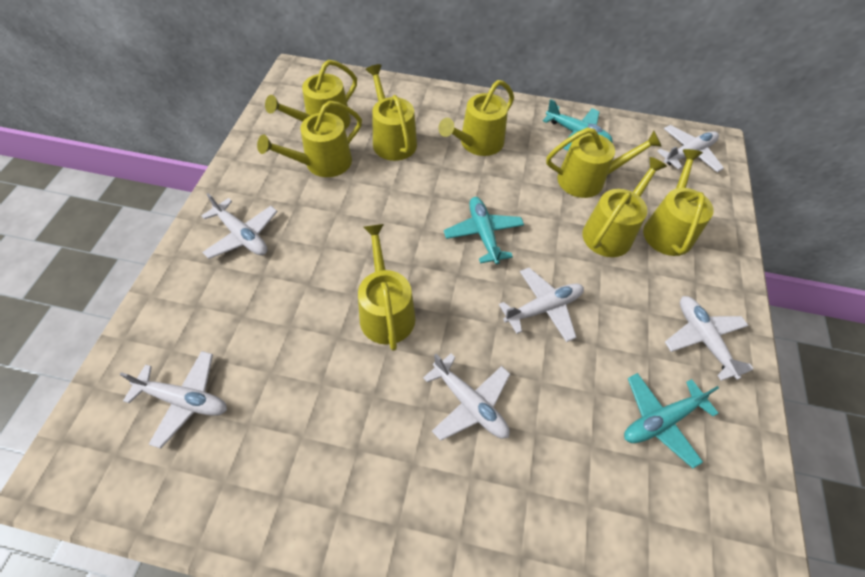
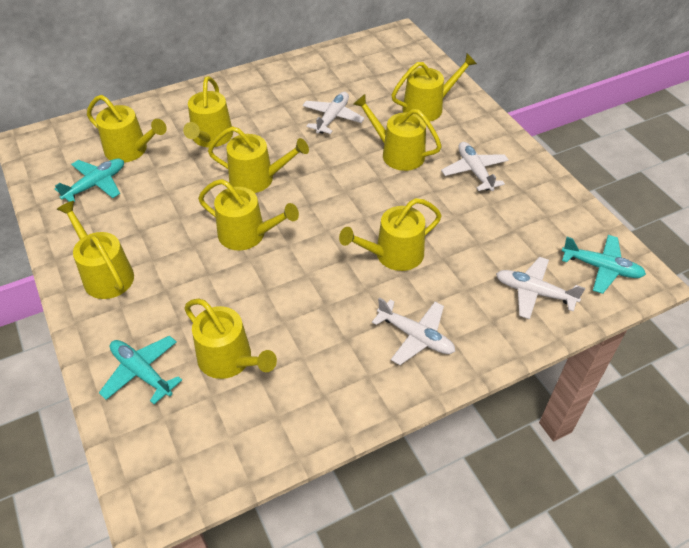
white plane: 6 -> 4
yellow watering can: 8 -> 9

